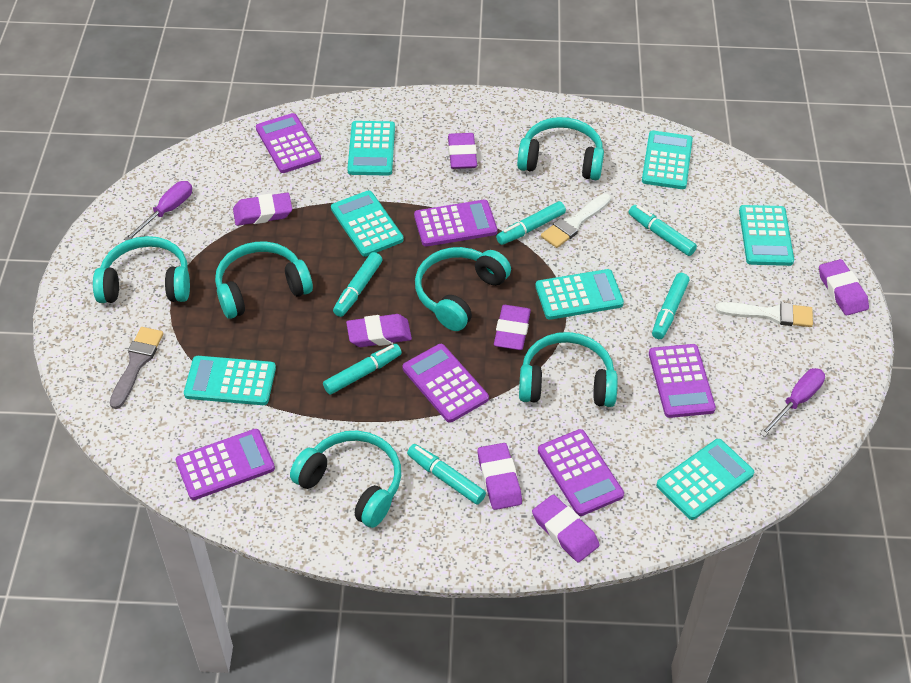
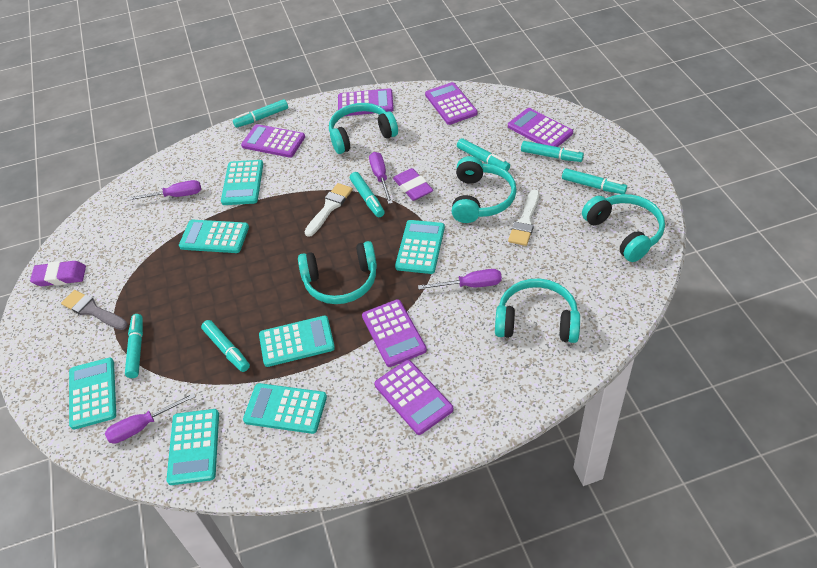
purple eraser: 7 -> 2
purple screwdriver: 2 -> 4
turquoise headphones: 6 -> 5
turquoise marker: 6 -> 7

